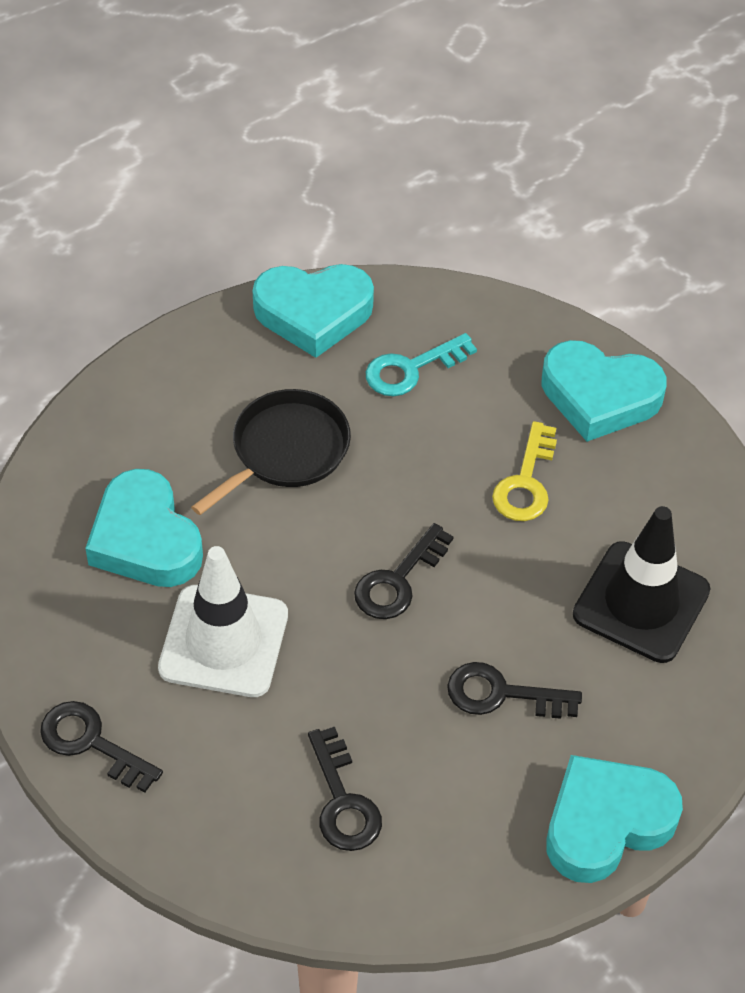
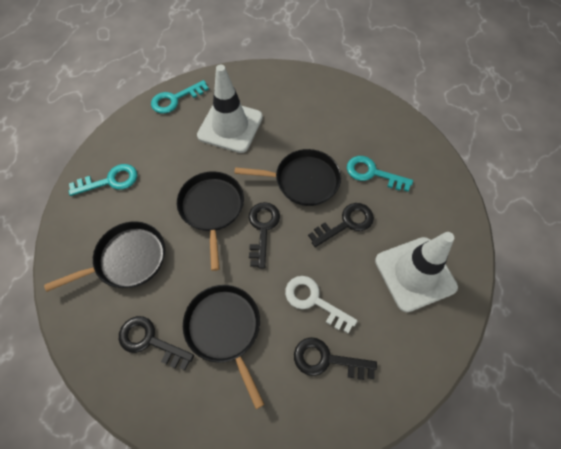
black pan: 1 -> 4
black traffic cone: 1 -> 0
turquoise heart: 4 -> 0
turquoise key: 1 -> 3
white key: 0 -> 1
white traffic cone: 1 -> 2
yellow key: 1 -> 0

